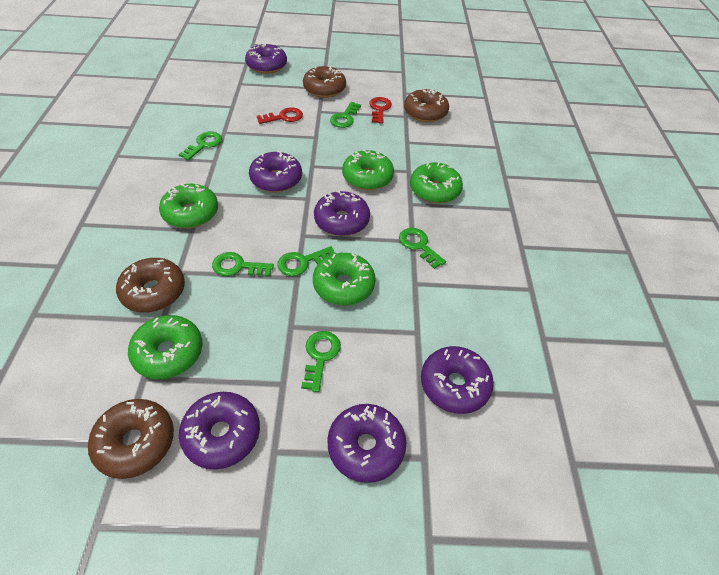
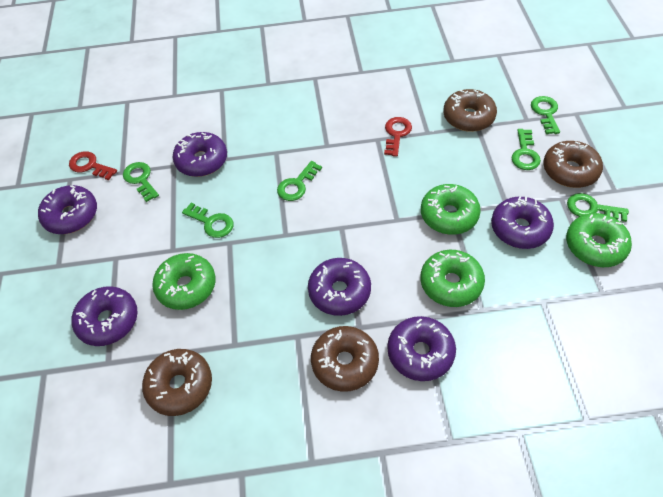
green donut: 5 -> 4

